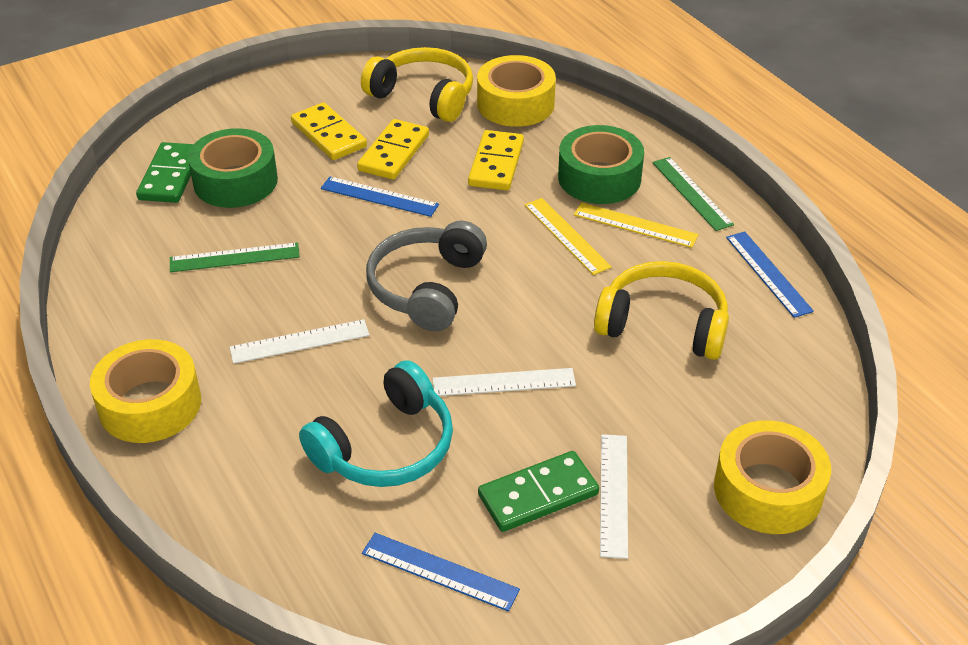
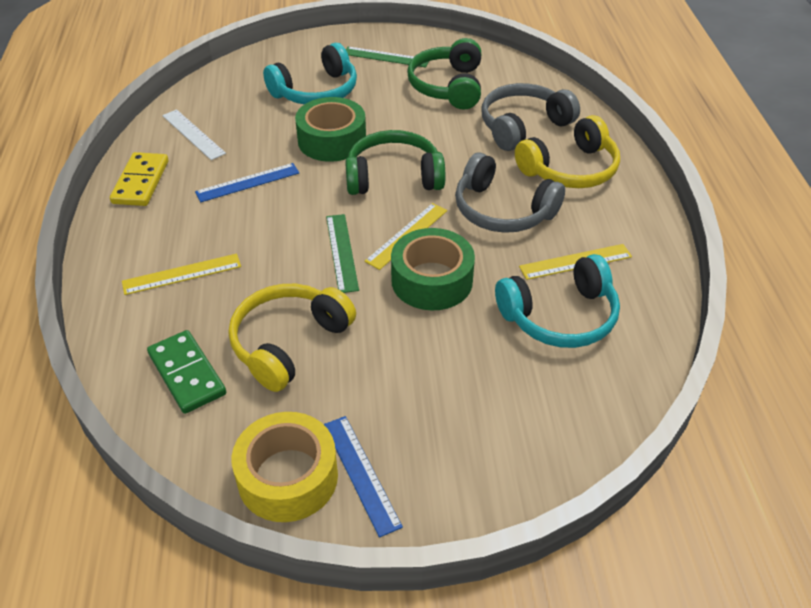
blue ruler: 3 -> 2
green domino: 2 -> 1
green headphones: 0 -> 2
grey headphones: 1 -> 2
turquoise headphones: 1 -> 2
white ruler: 3 -> 1
yellow domino: 3 -> 1
yellow ruler: 2 -> 3
yellow tape: 3 -> 1

